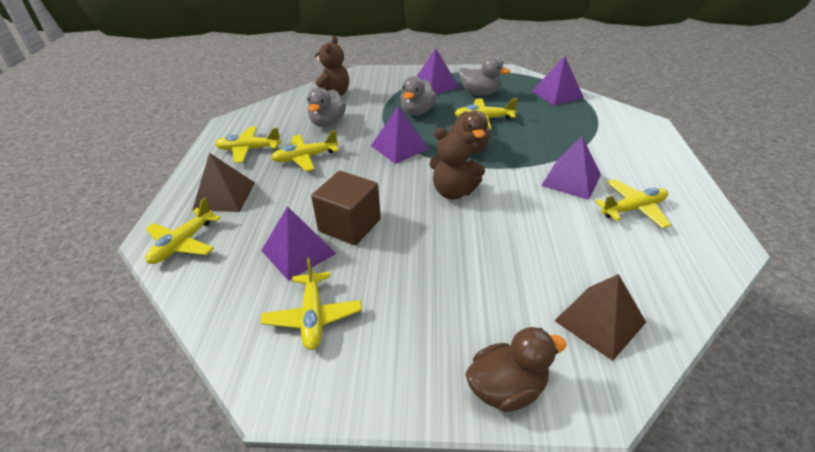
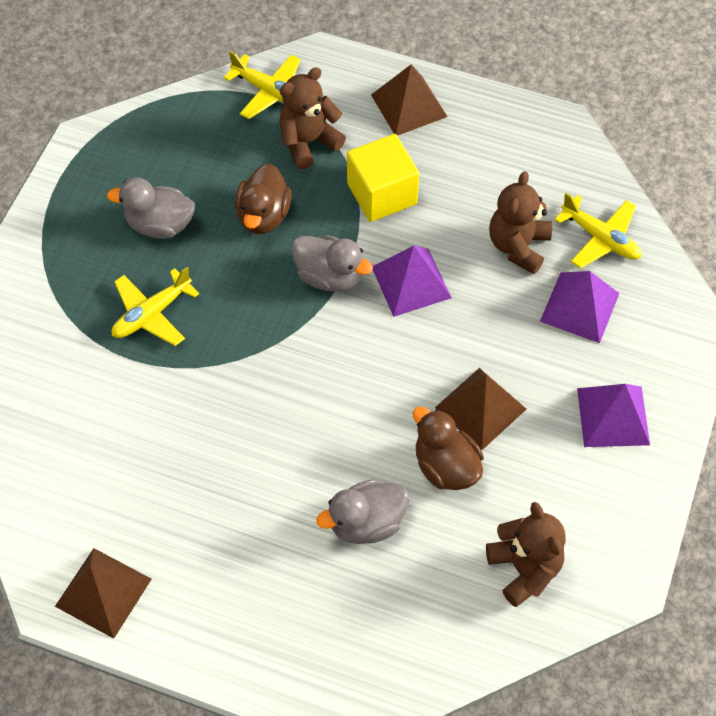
brown cube: 1 -> 0
brown pyramid: 2 -> 3
brown teddy bear: 2 -> 3
purple pyramid: 5 -> 3
yellow cube: 0 -> 1
yellow plane: 6 -> 3

